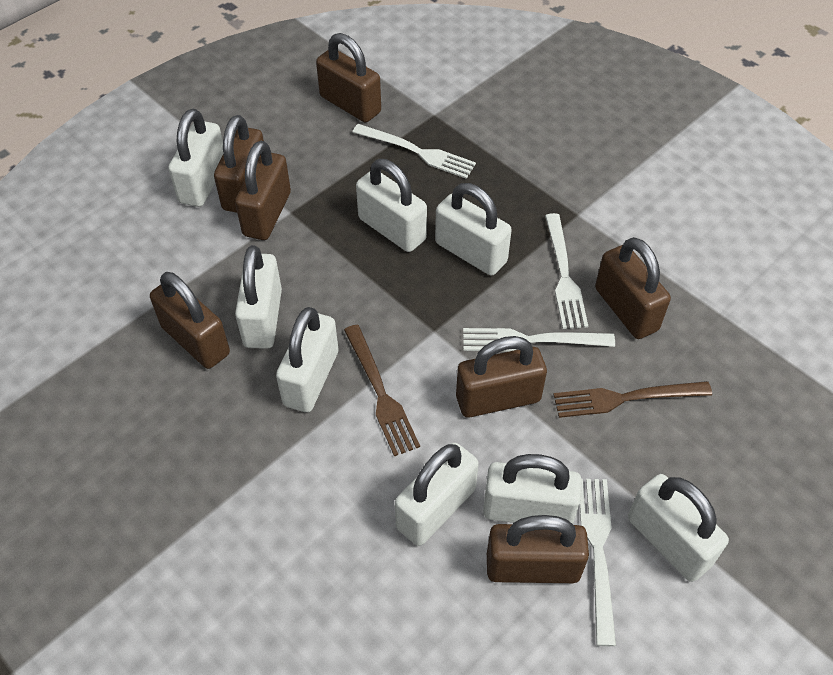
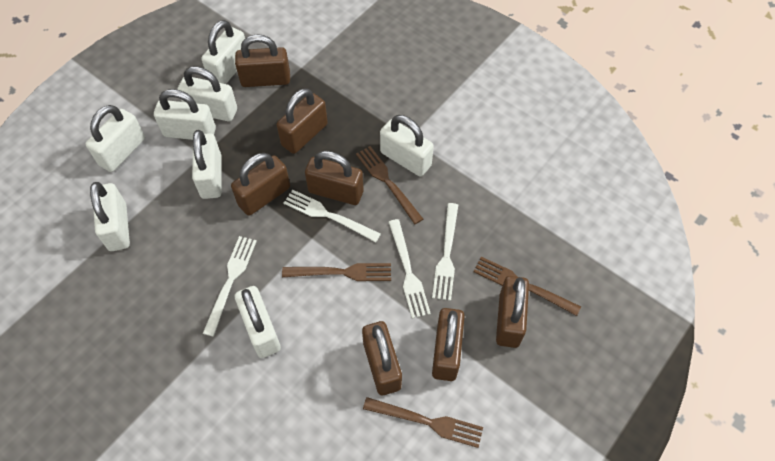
brown fork: 2 -> 4

